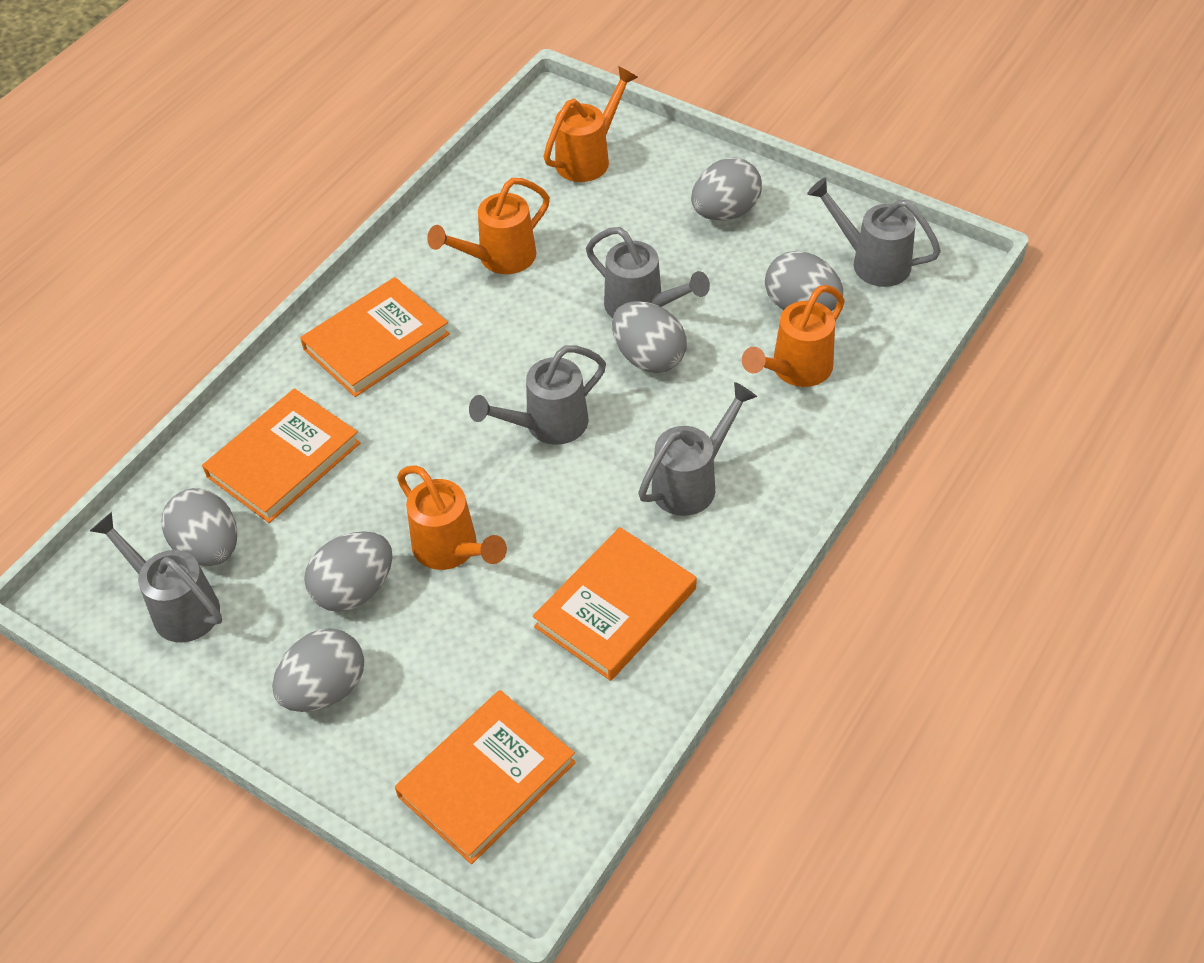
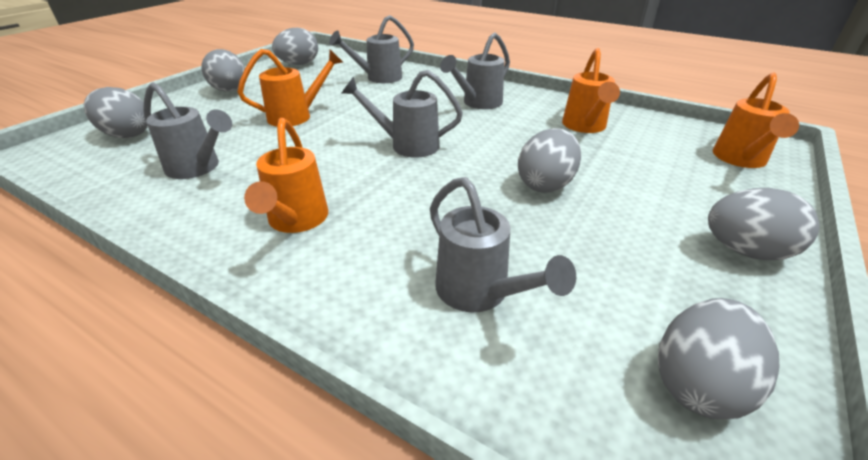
orange book: 4 -> 0

